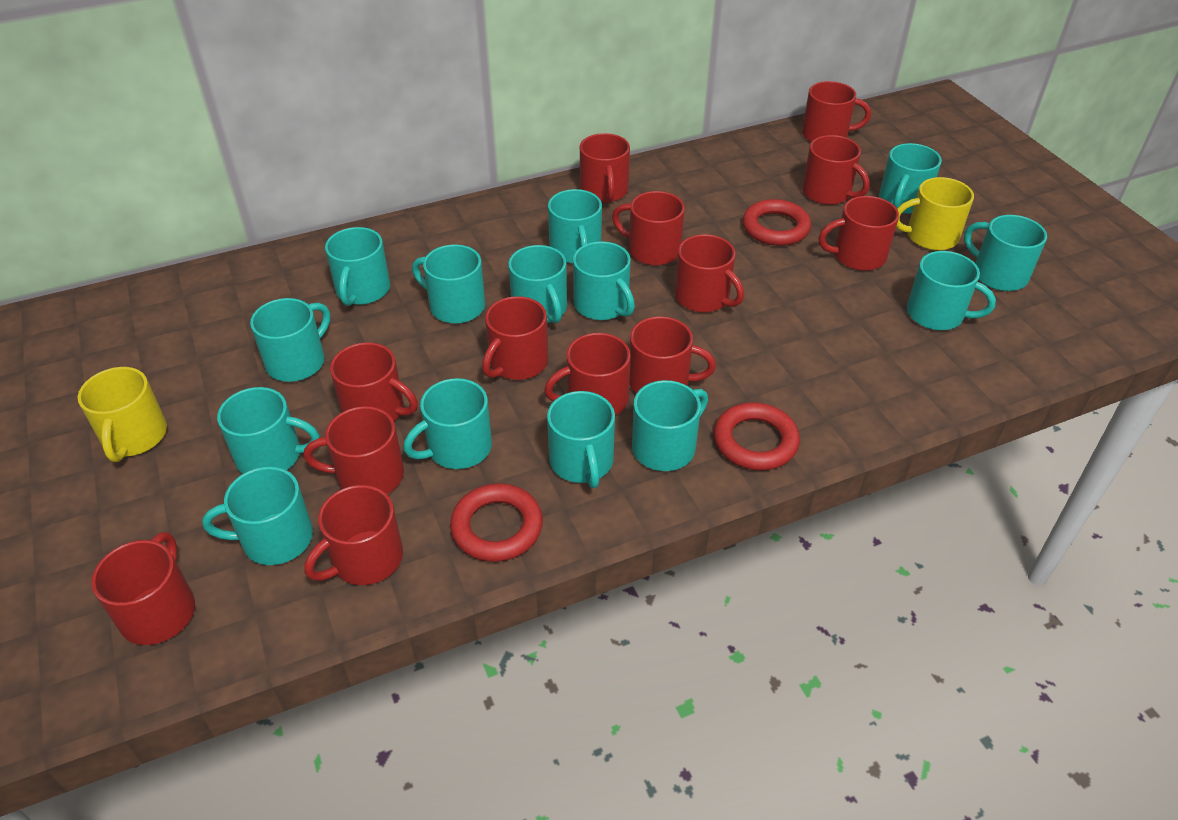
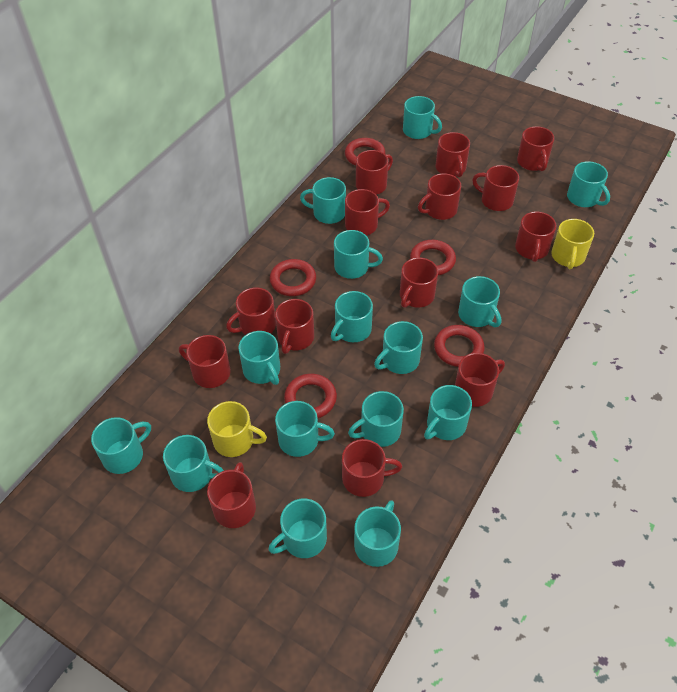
red mug: 13 -> 14
red ring: 3 -> 5
turquoise mug: 14 -> 15

